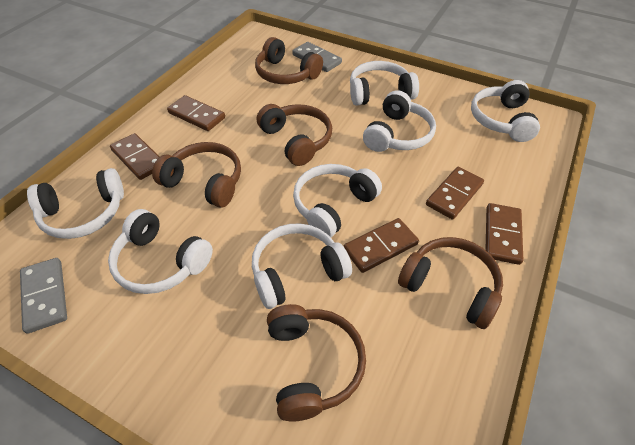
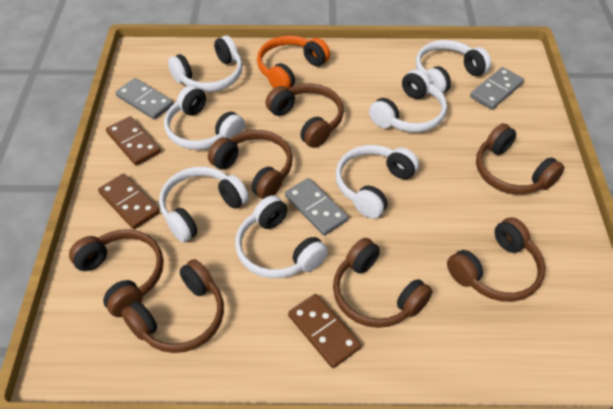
brown domino: 5 -> 3
brown headphones: 5 -> 7
grey domino: 2 -> 3
orange headphones: 0 -> 1

